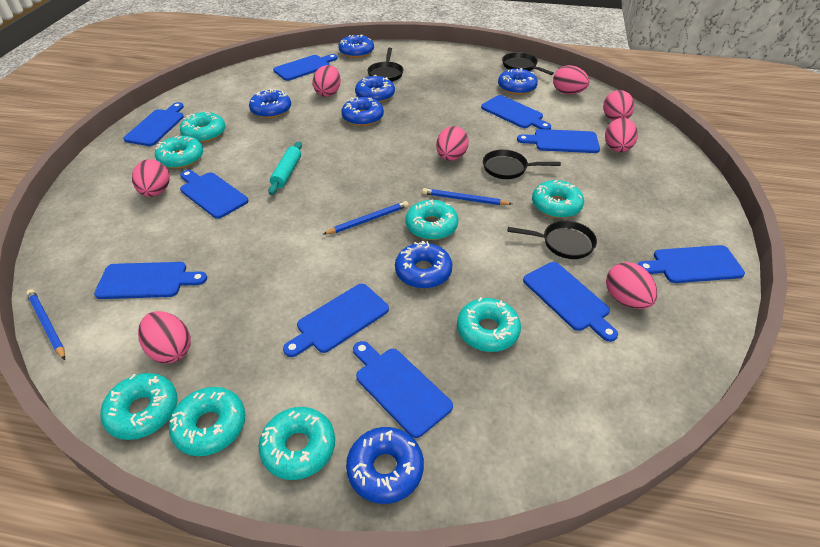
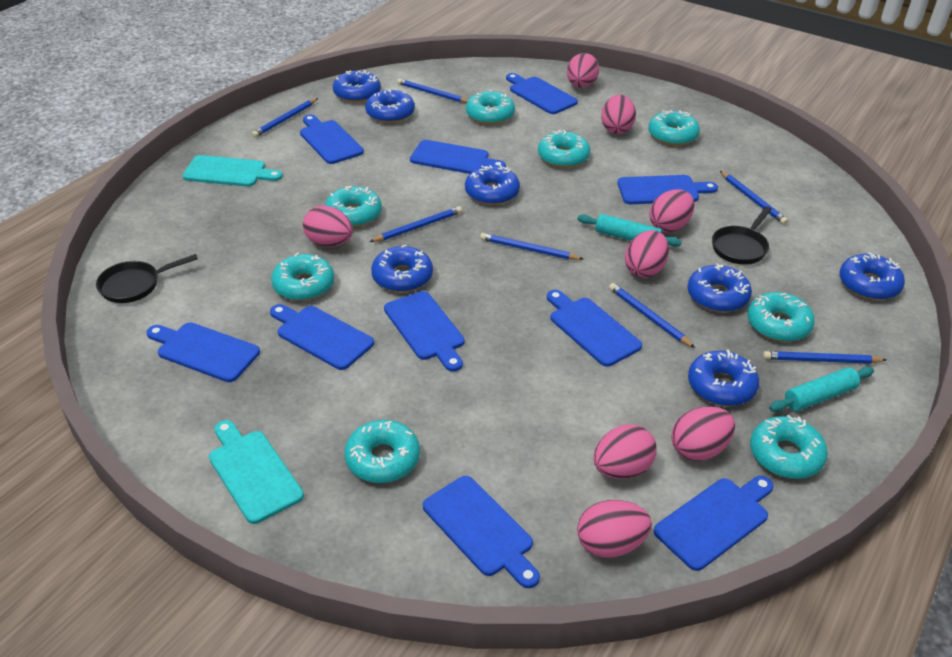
black pan: 4 -> 2
blue pencil: 3 -> 7
turquoise cutting board: 0 -> 2
turquoise rolling pin: 1 -> 2

